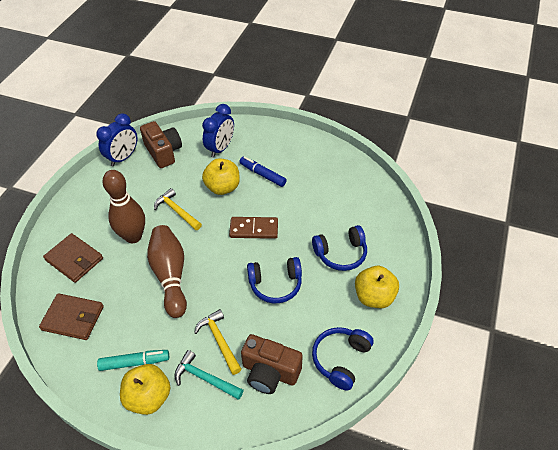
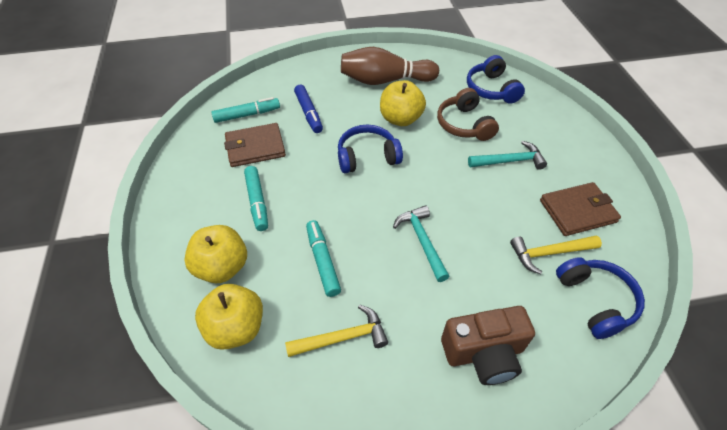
blue clock: 2 -> 0
brown bowling pin: 2 -> 1
brown camera: 2 -> 1
brown domino: 1 -> 0
brown headphones: 0 -> 1
turquoise hammer: 1 -> 2
turquoise marker: 1 -> 3

